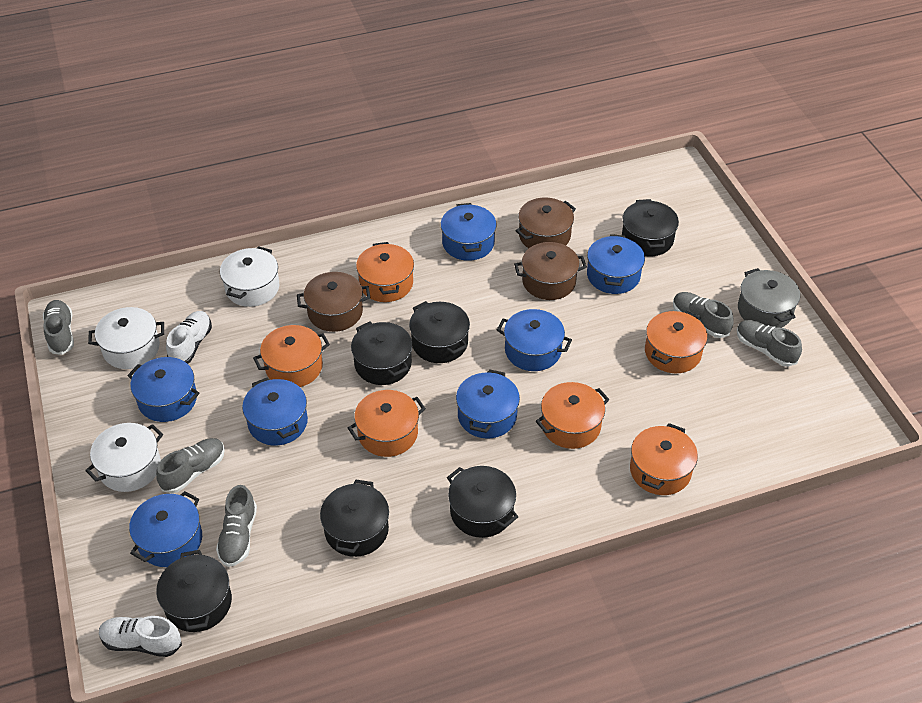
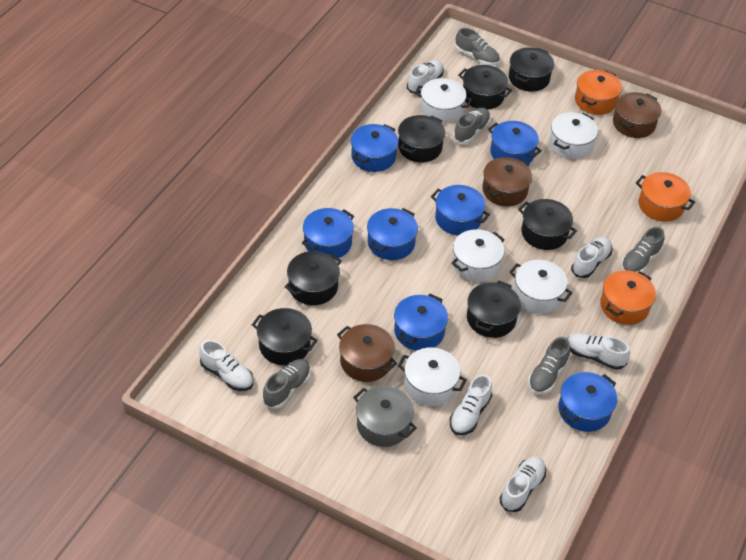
black pot: 6 -> 7
orange pot: 6 -> 3
white pot: 3 -> 5
white shoe: 2 -> 6

